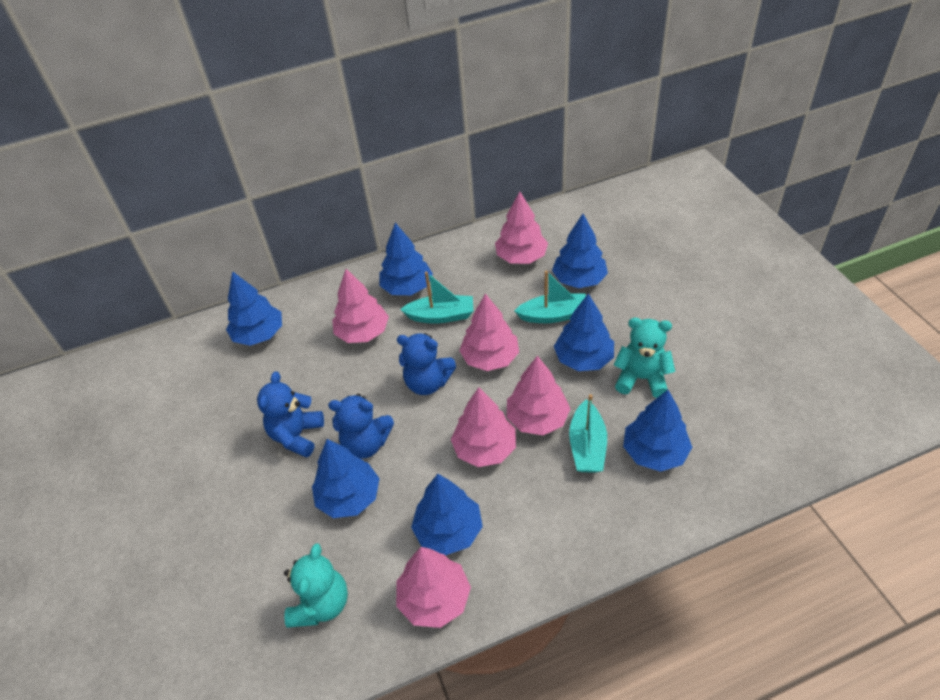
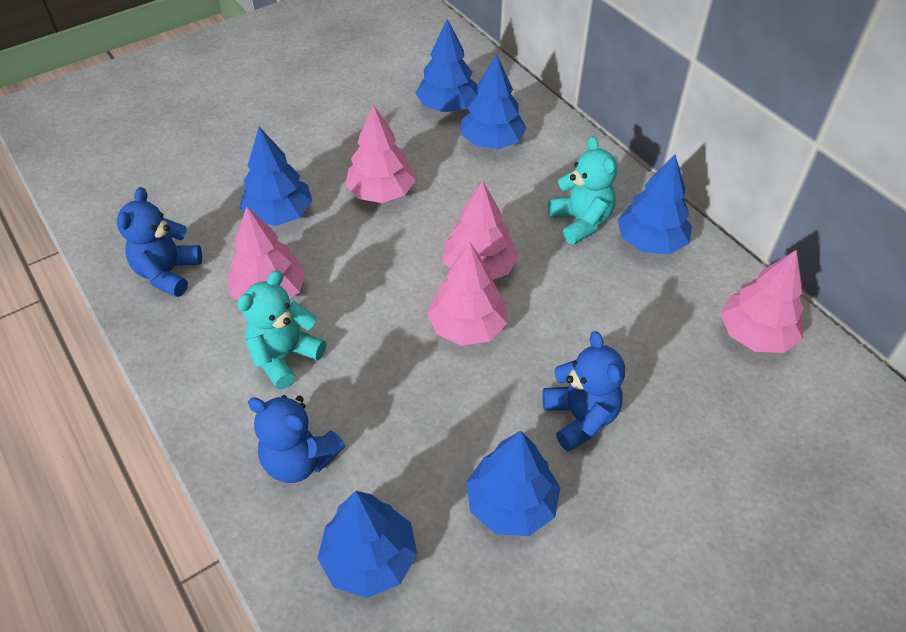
blue tree: 7 -> 6
pink tree: 6 -> 5
turquoise boat: 3 -> 0

